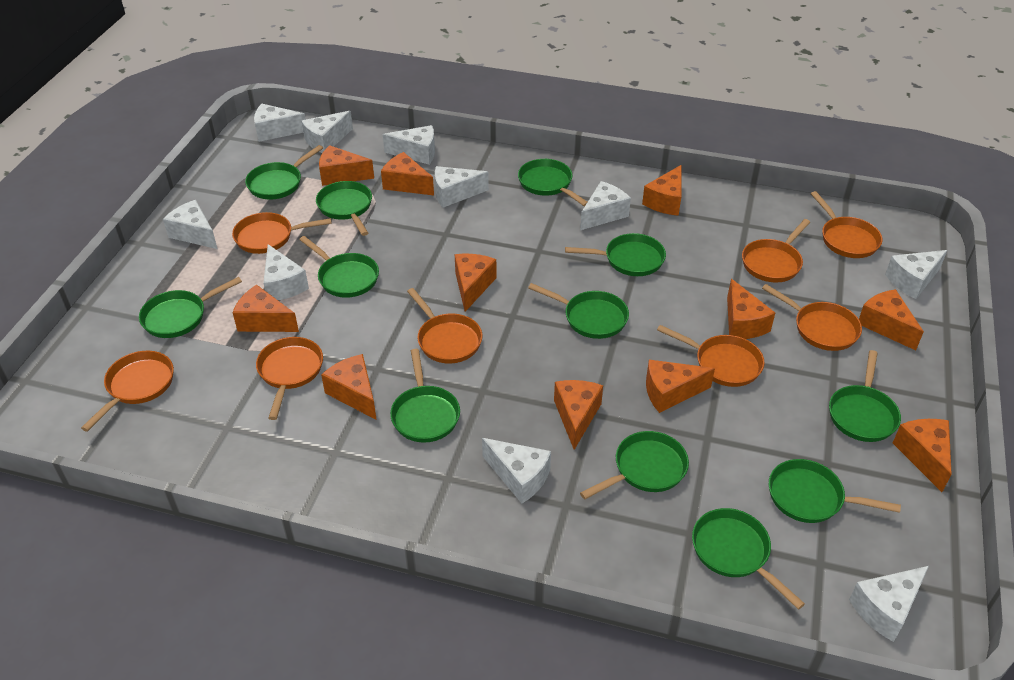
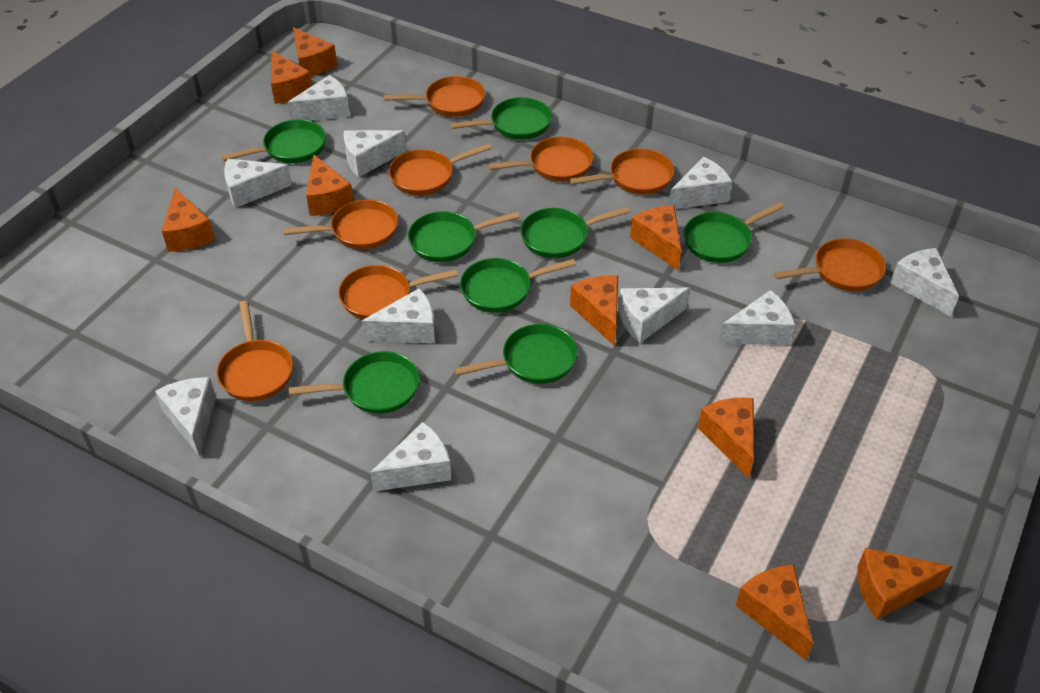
green pan: 12 -> 8
orange cheese: 11 -> 9

